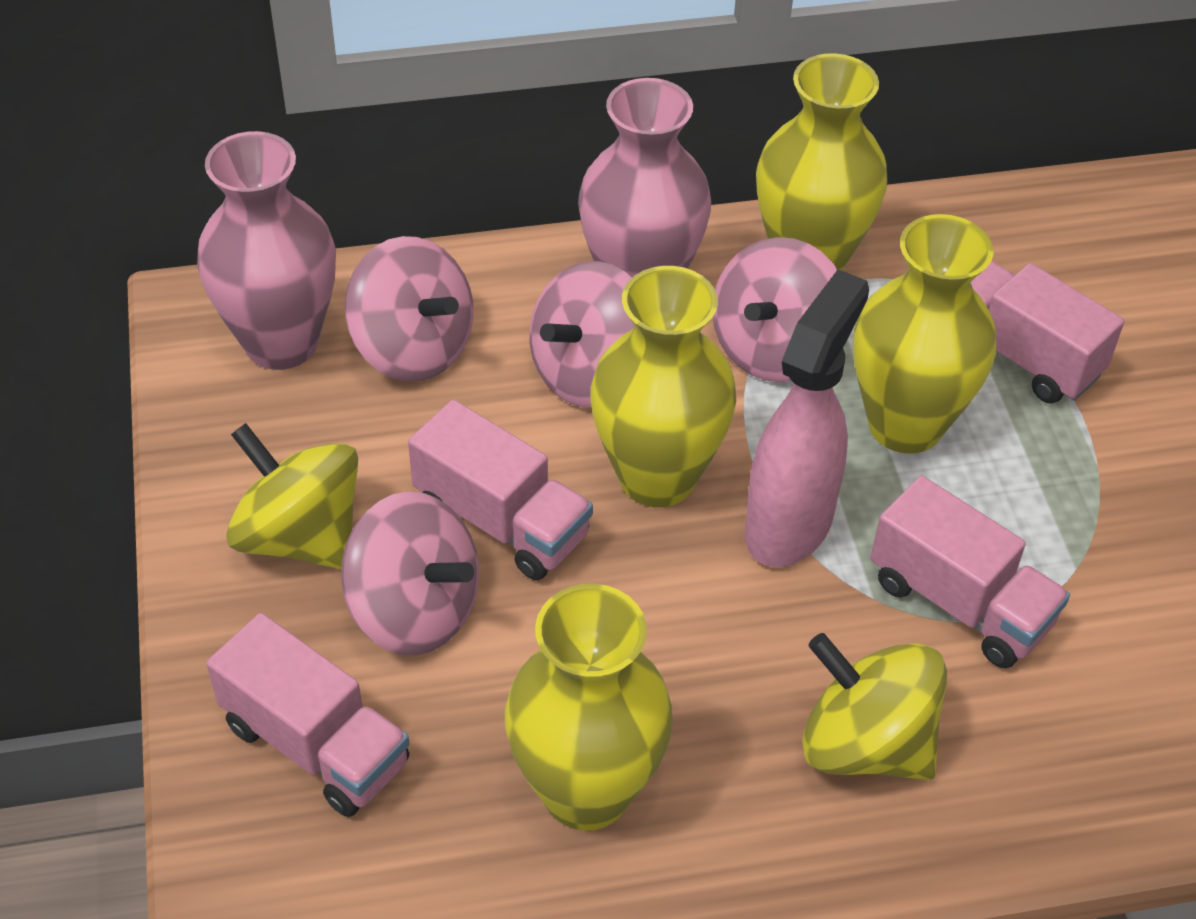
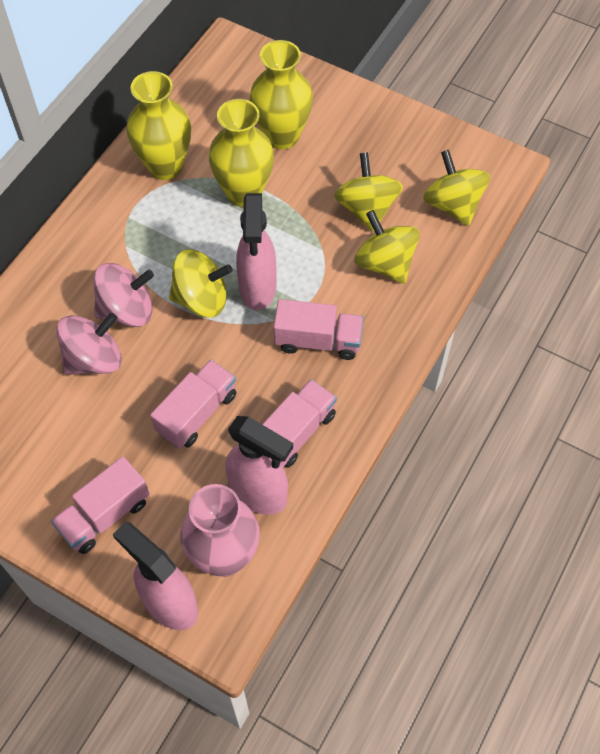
pink spinning top: 4 -> 2
pink spray bottle: 1 -> 3
pink vase: 2 -> 1
yellow spinning top: 2 -> 4
yellow vase: 4 -> 3

